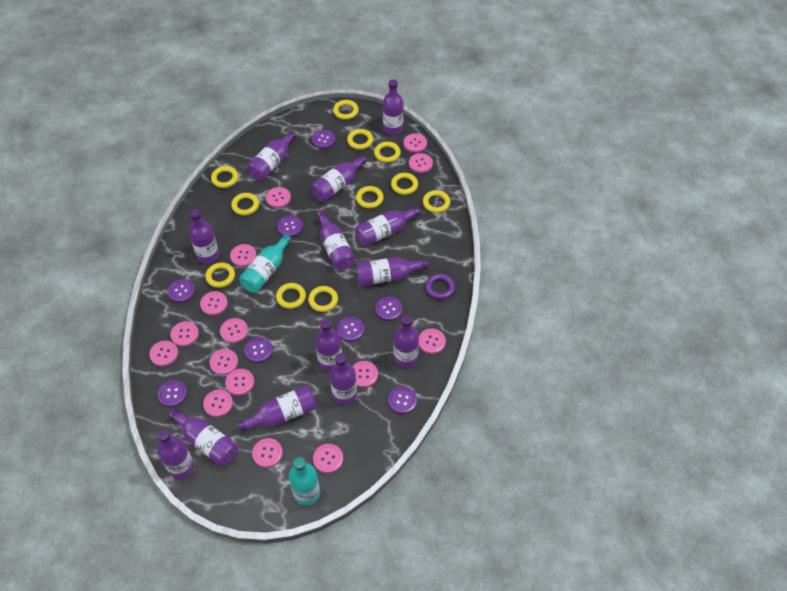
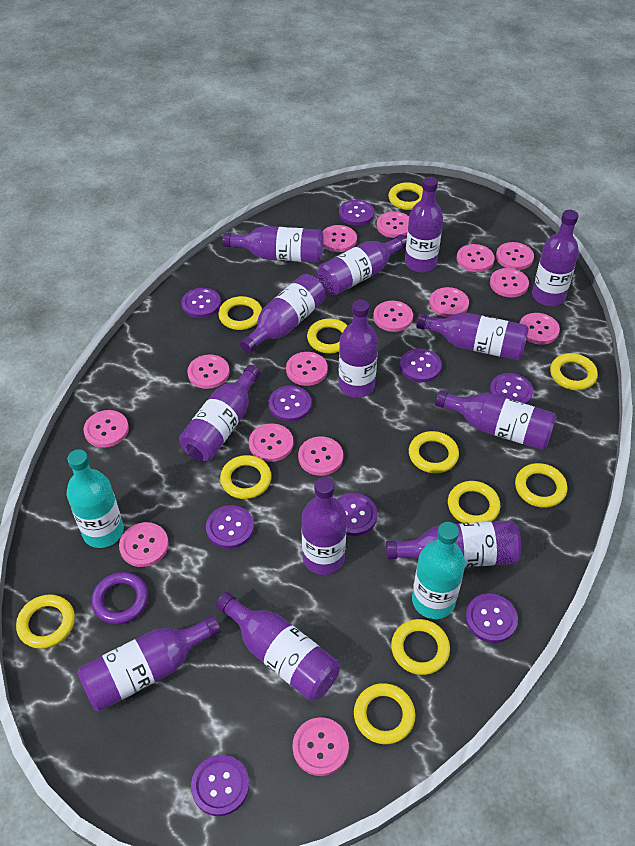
purple button: 8 -> 9

